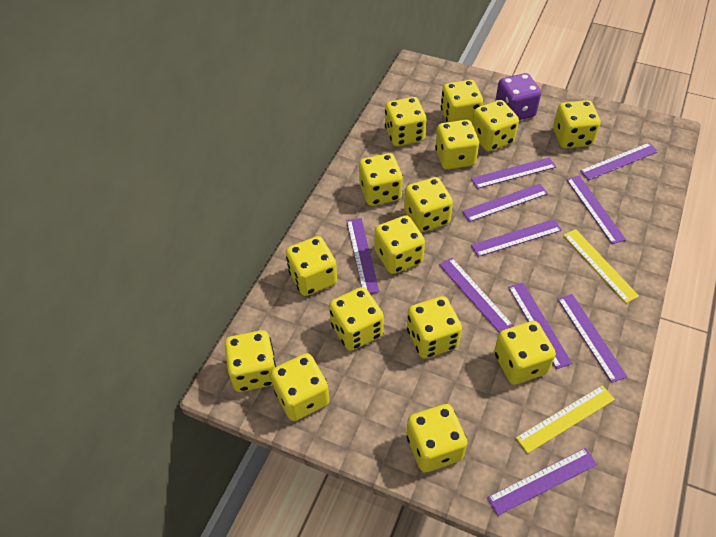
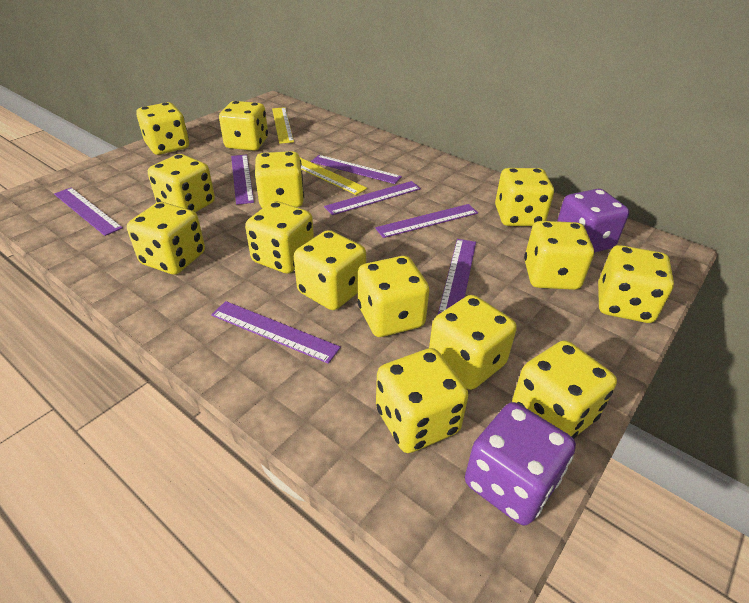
purple dice: 1 -> 2
purple ruler: 10 -> 7
yellow dice: 15 -> 14

